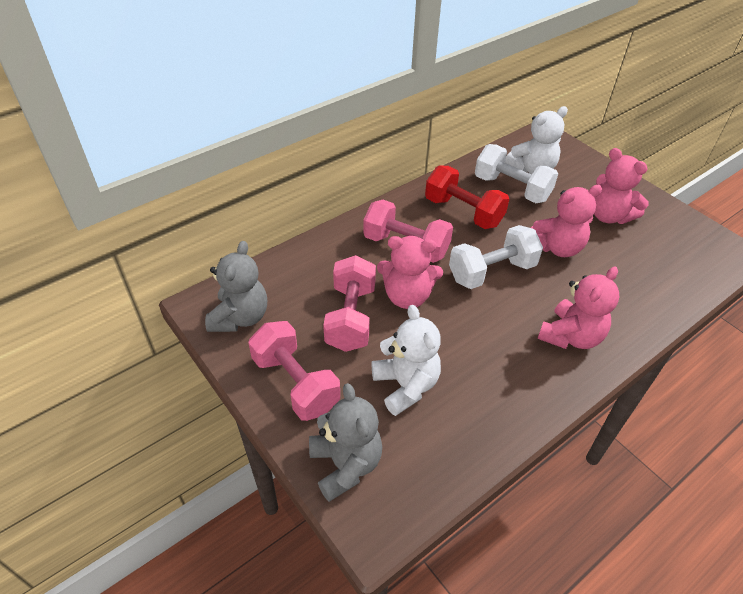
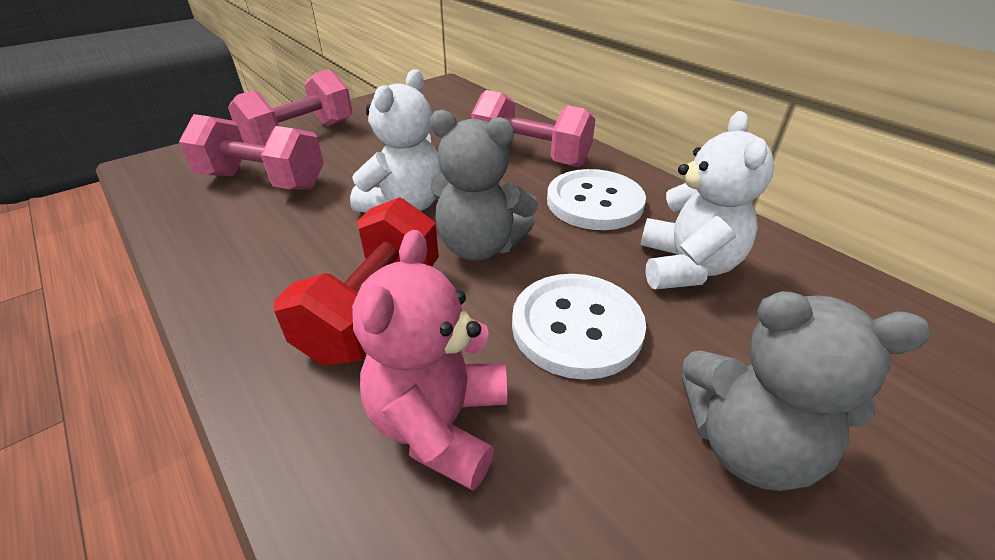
pink teddy bear: 4 -> 1
white button: 0 -> 2
white dumbbell: 2 -> 0

